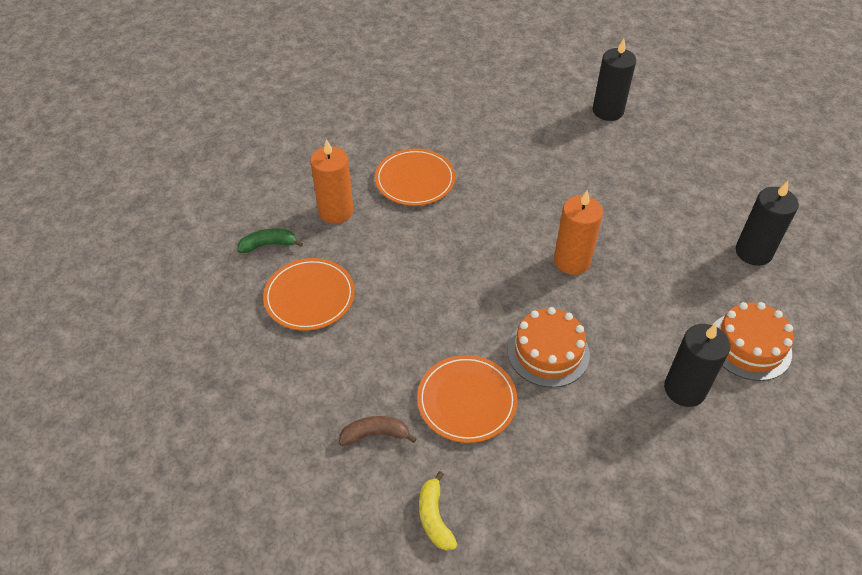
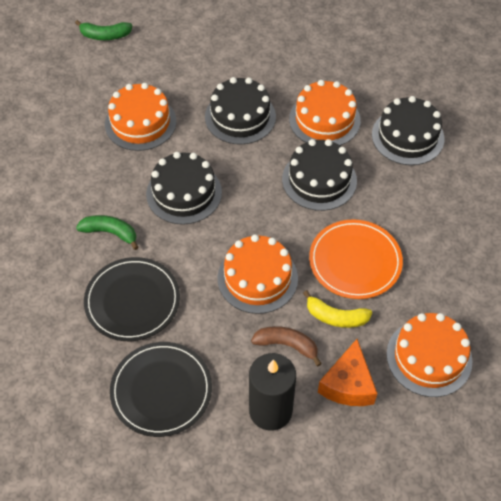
black cake: 0 -> 4
black candle: 3 -> 1
black plate: 0 -> 2
green banana: 1 -> 2
orange cake: 2 -> 4
orange candle: 2 -> 0
orange cheese: 0 -> 1
orange plate: 3 -> 1

